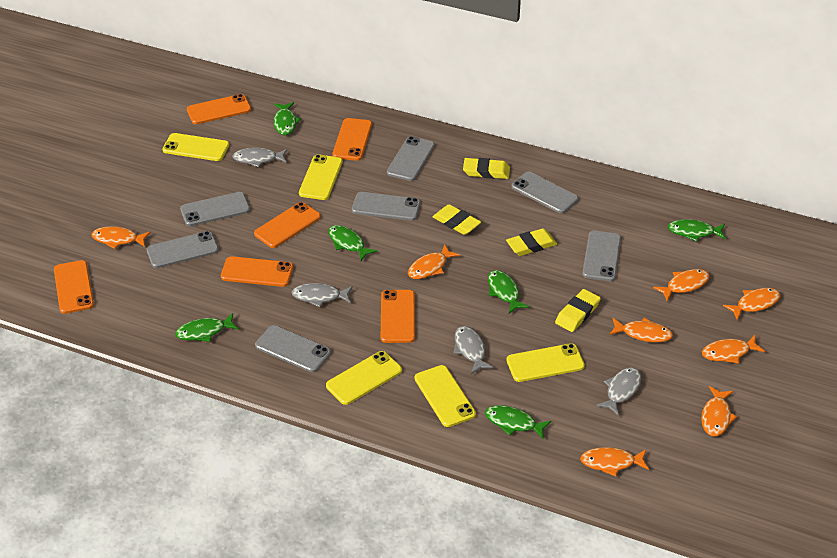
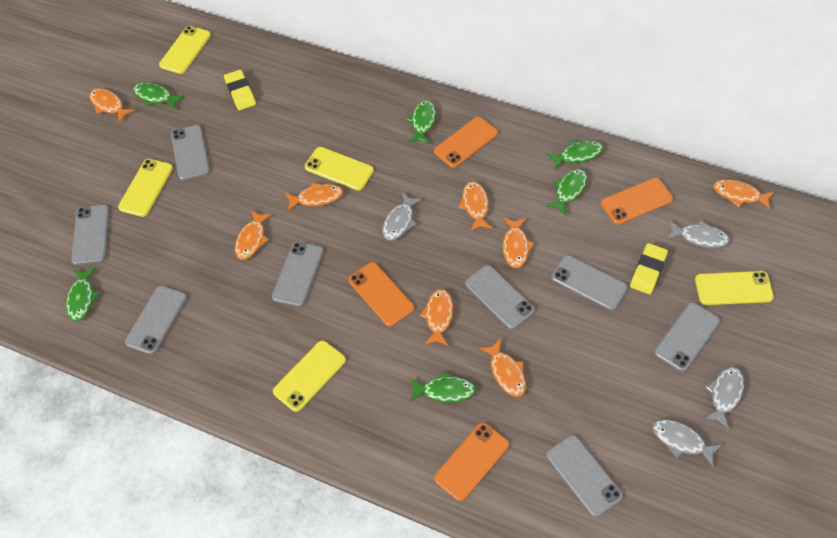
grey phone: 7 -> 8
orange phone: 6 -> 4
yellow eraser: 4 -> 2

